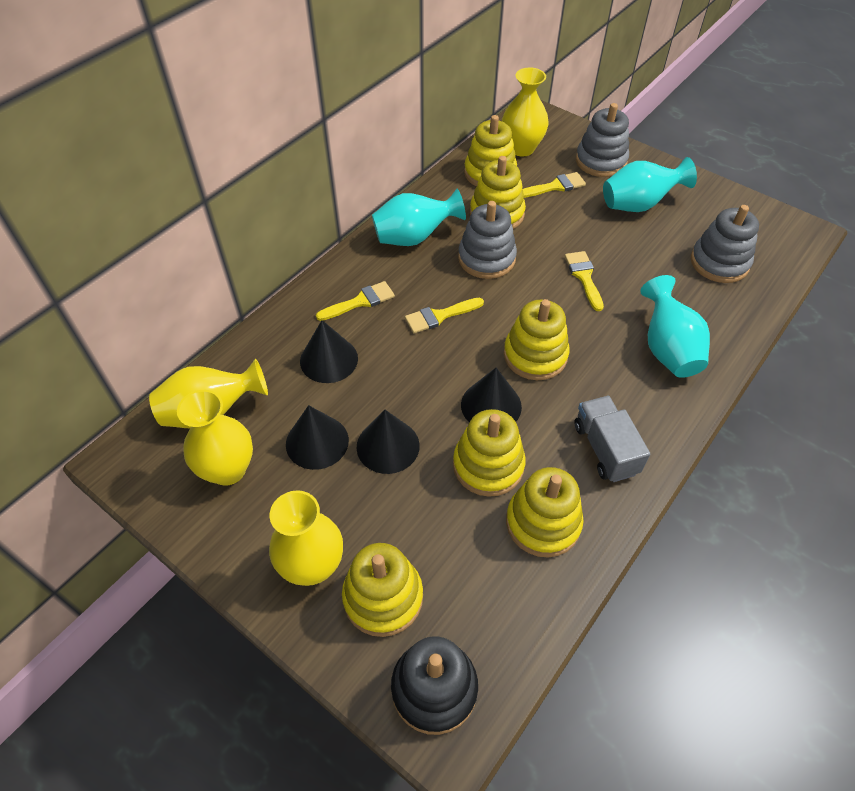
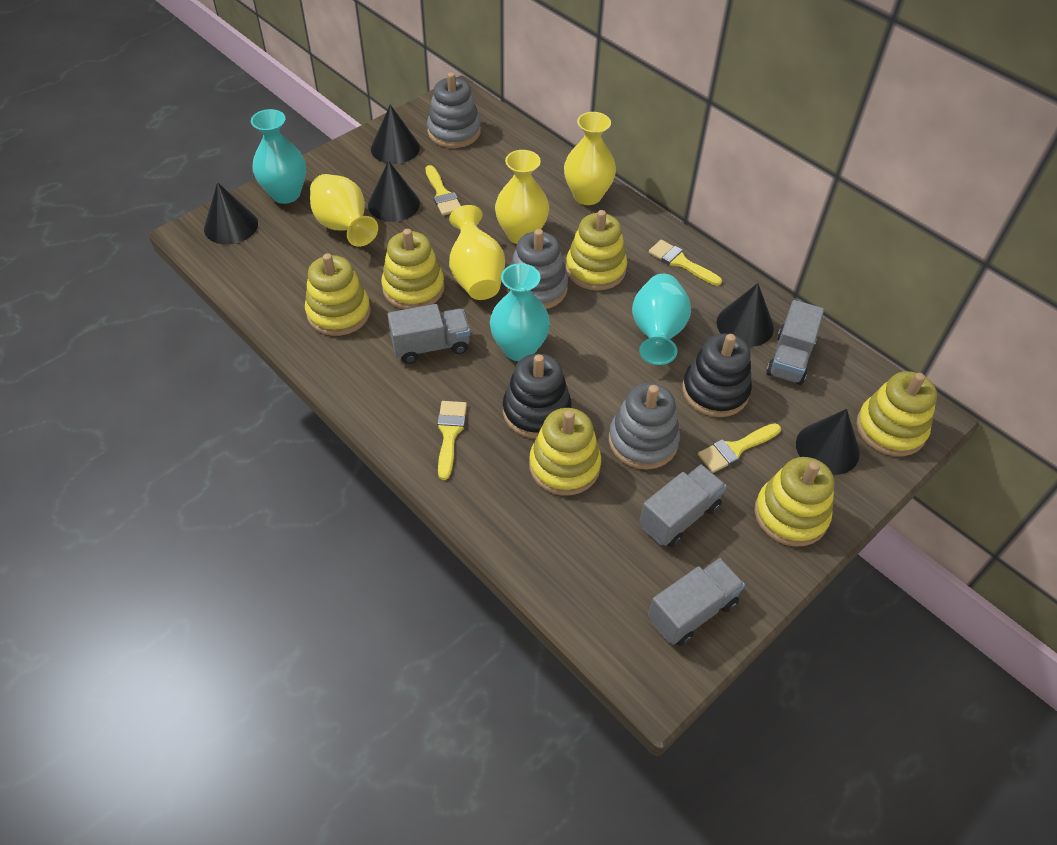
black cone: 4 -> 5
black stacking toy: 1 -> 2
grey truck: 1 -> 4

